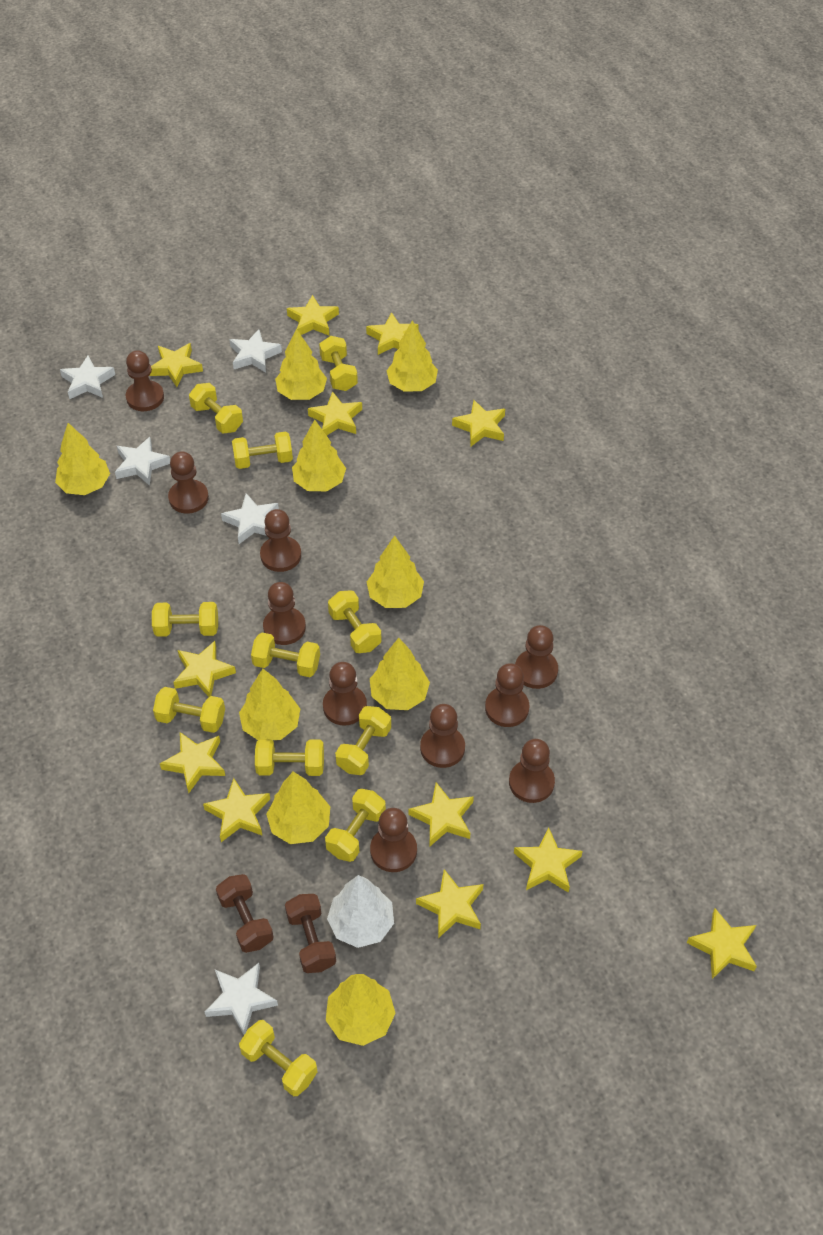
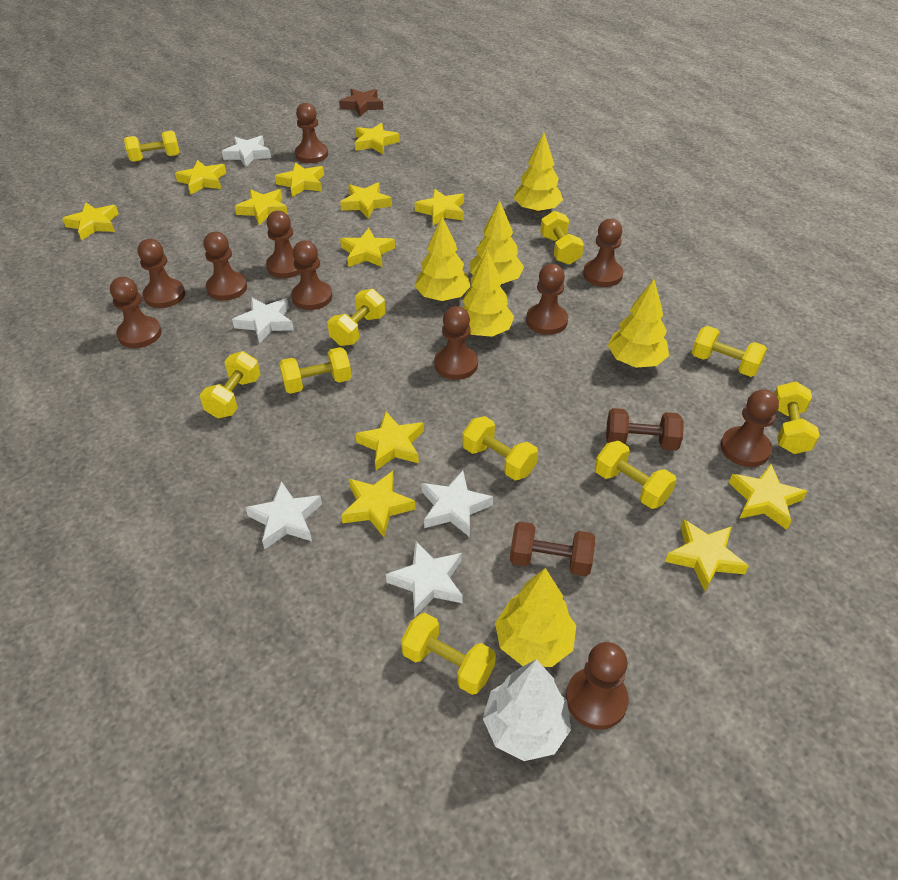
brown pawn: 10 -> 11
brown star: 0 -> 1
yellow dumbbell: 11 -> 10
yellow tree: 9 -> 6

